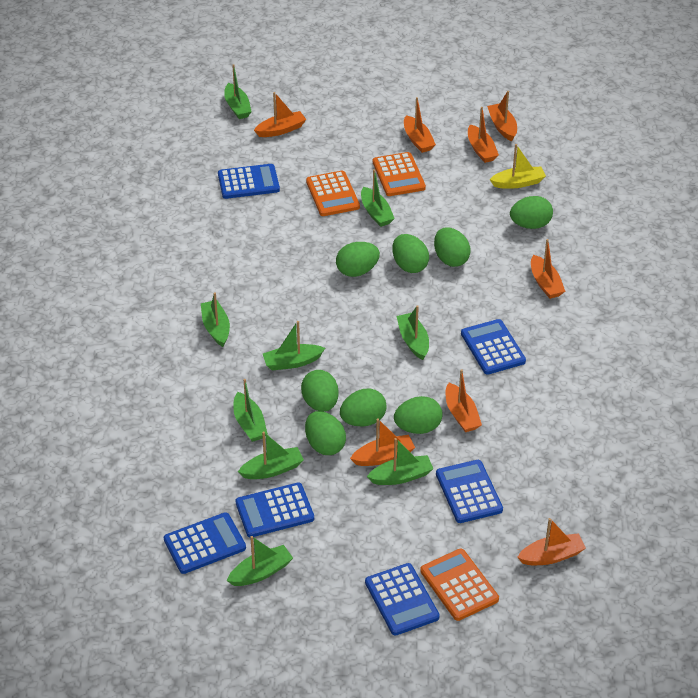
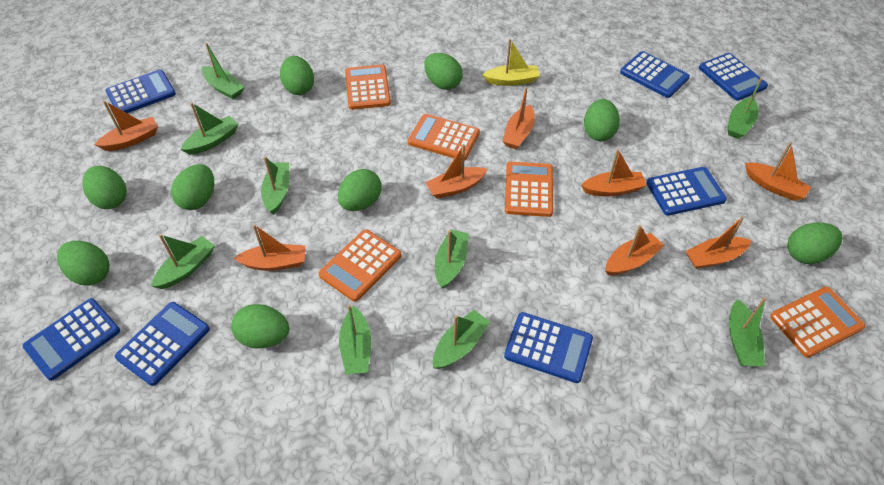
blue calculator: 6 -> 7
green egg: 8 -> 9
orange calculator: 3 -> 5

